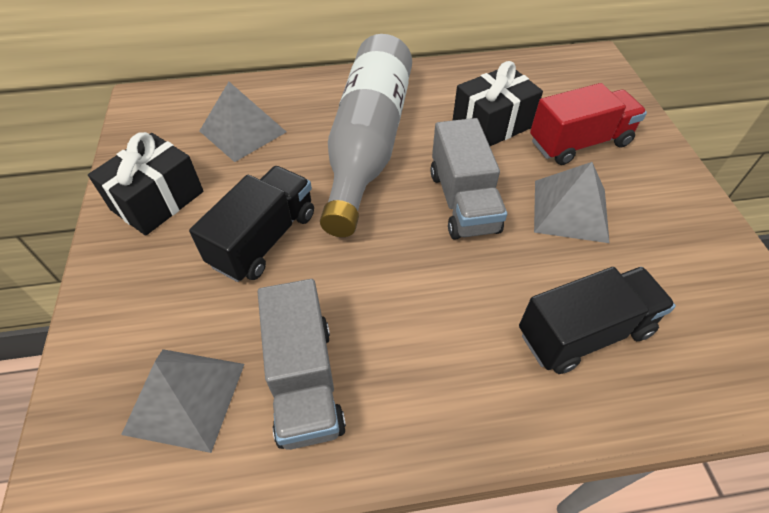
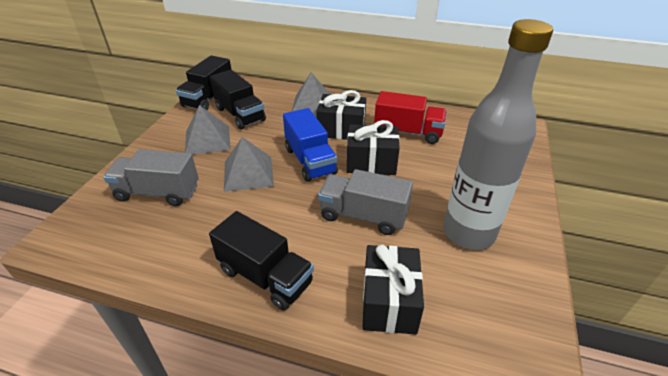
black gift: 2 -> 3
black truck: 2 -> 3
blue truck: 0 -> 1

